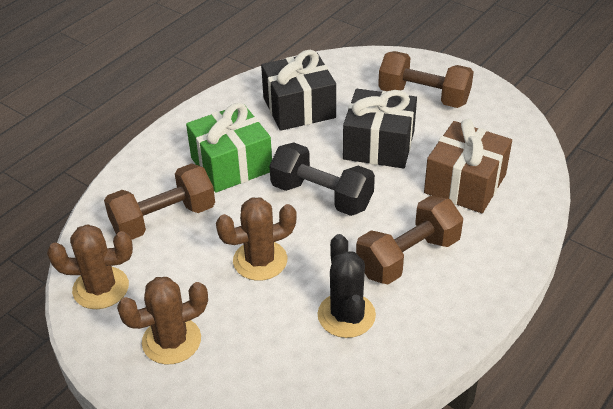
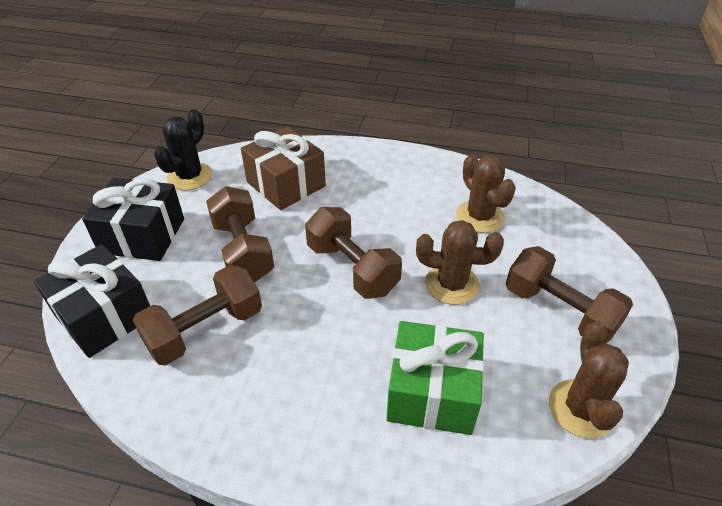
black dumbbell: 1 -> 0
brown dumbbell: 3 -> 4

